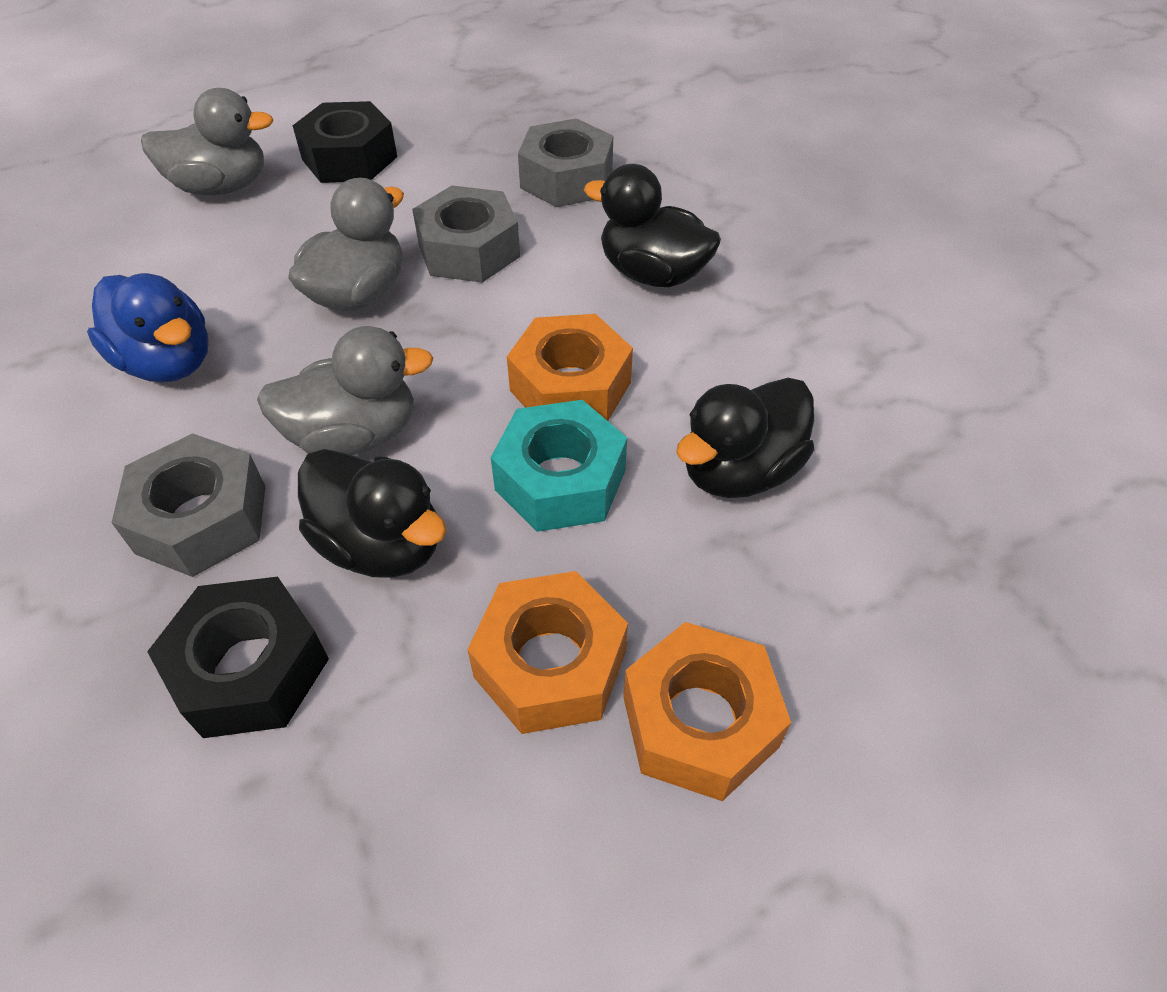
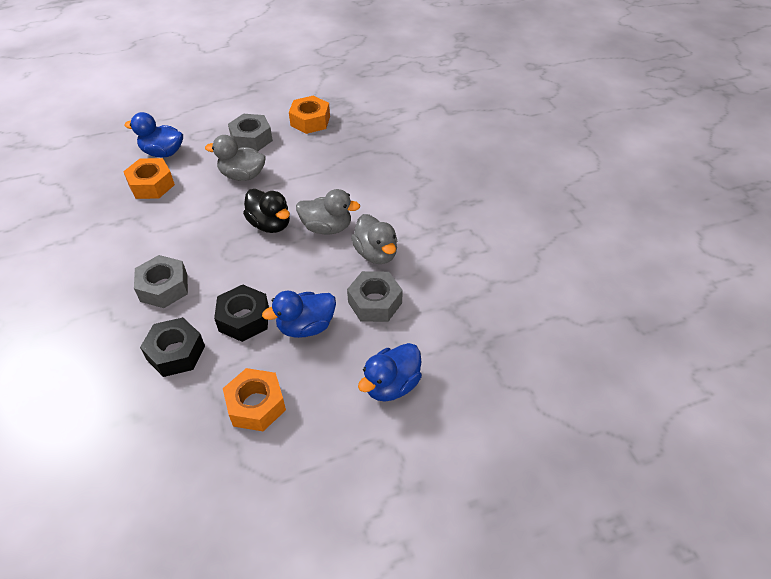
black duck: 3 -> 1
blue duck: 1 -> 3
turquoise nut: 1 -> 0

